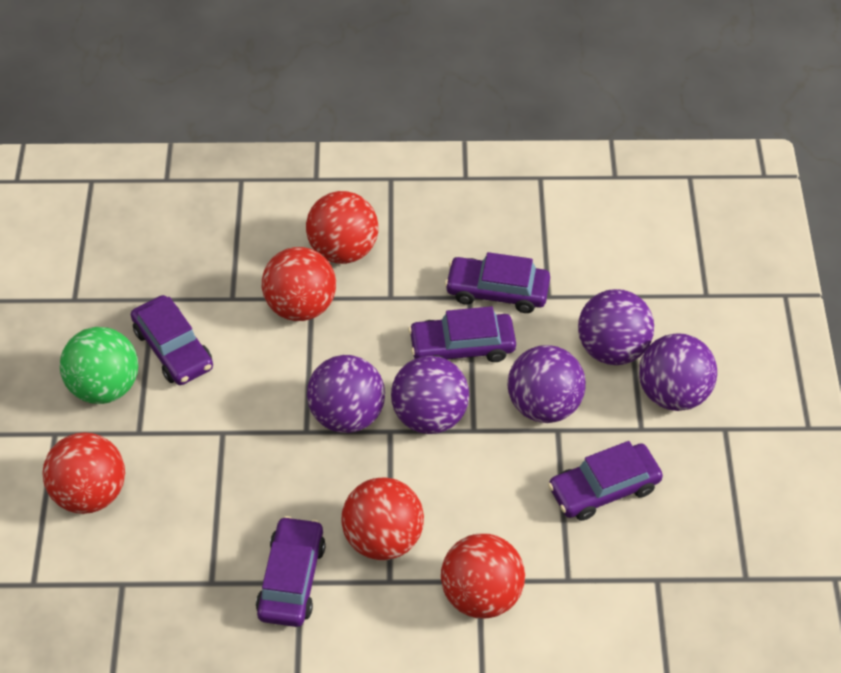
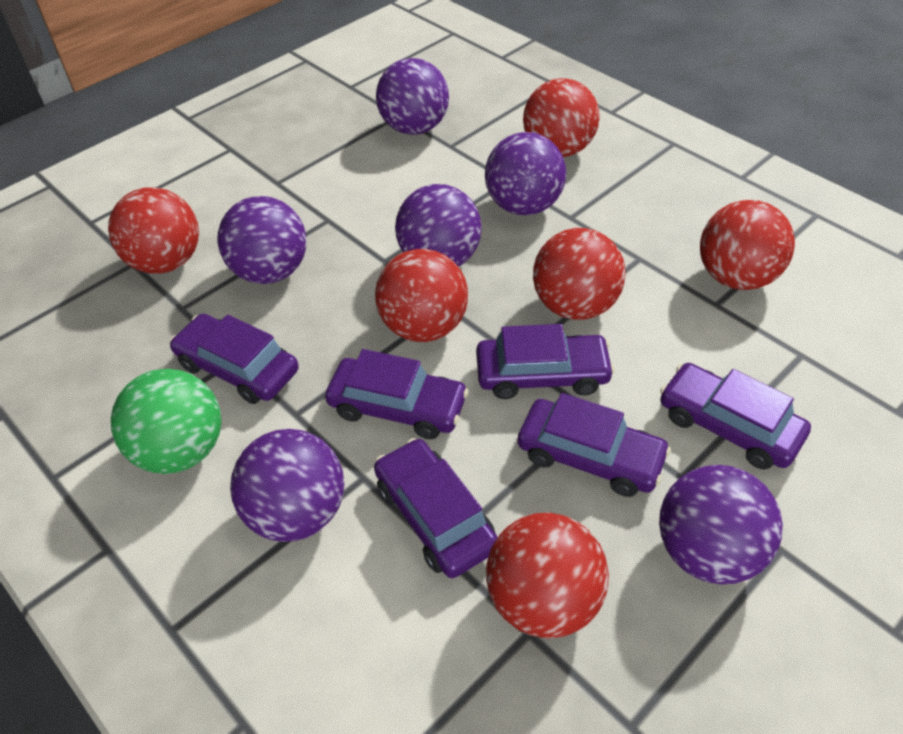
purple ball: 5 -> 6
purple car: 5 -> 6
red ball: 5 -> 6

